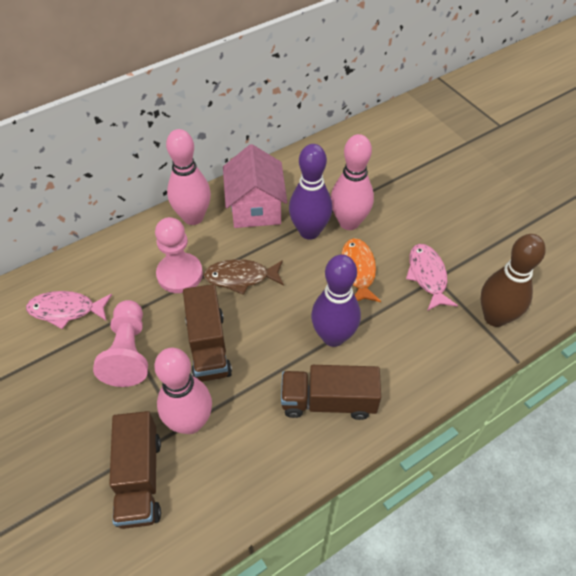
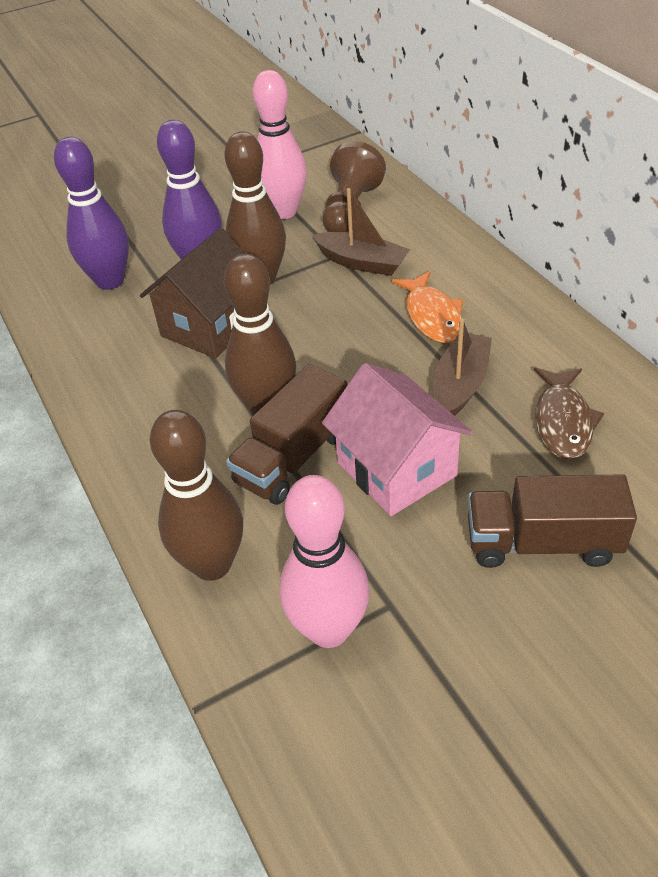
brown boat: 0 -> 2
brown bowling pin: 1 -> 3
brown house: 0 -> 1
brown pawn: 0 -> 1
brown truck: 3 -> 2
pink bowling pin: 3 -> 2
pink fish: 2 -> 0
pink pawn: 2 -> 0

